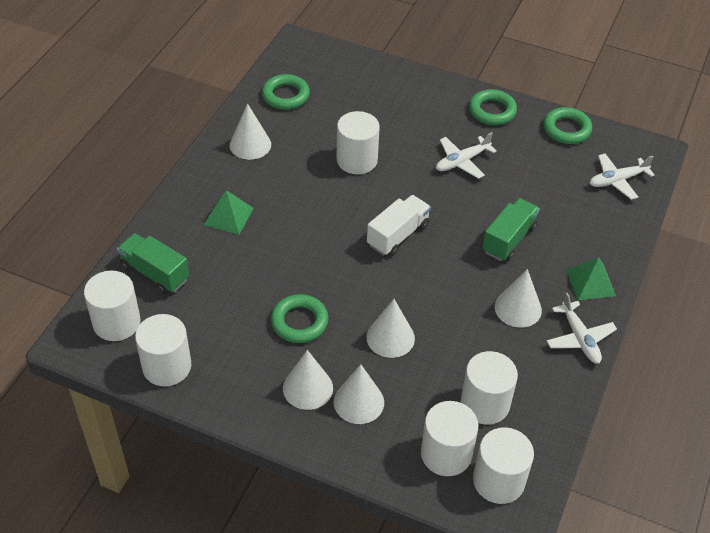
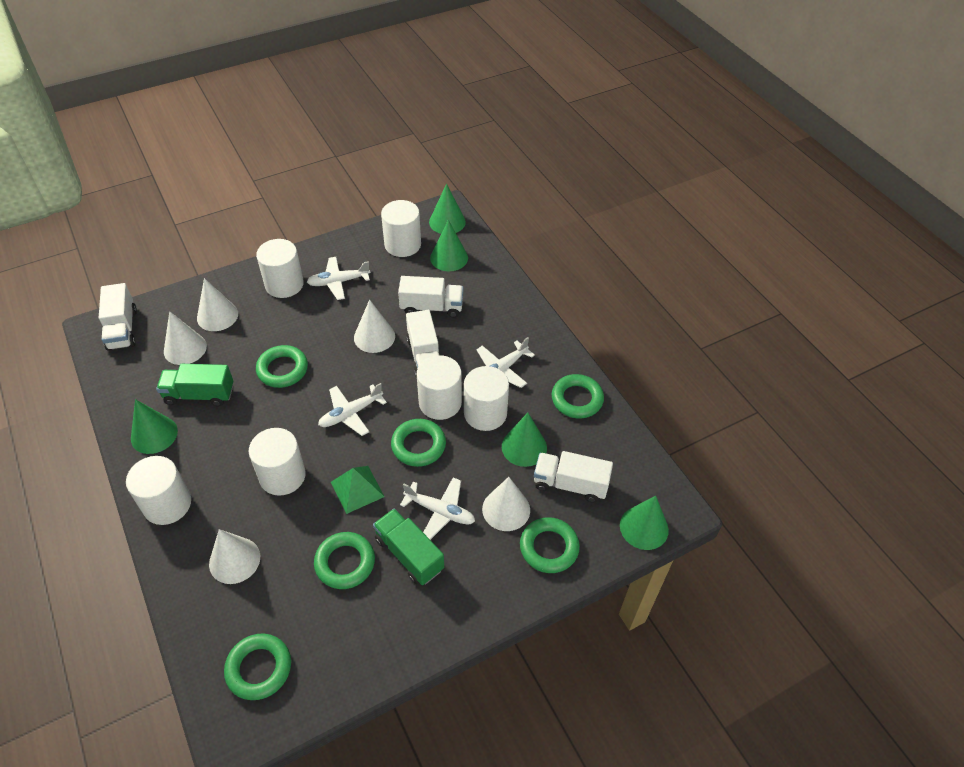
green cone: 0 -> 5
green pyramid: 2 -> 1
green ring: 4 -> 6
white plane: 3 -> 4
white truck: 1 -> 4

